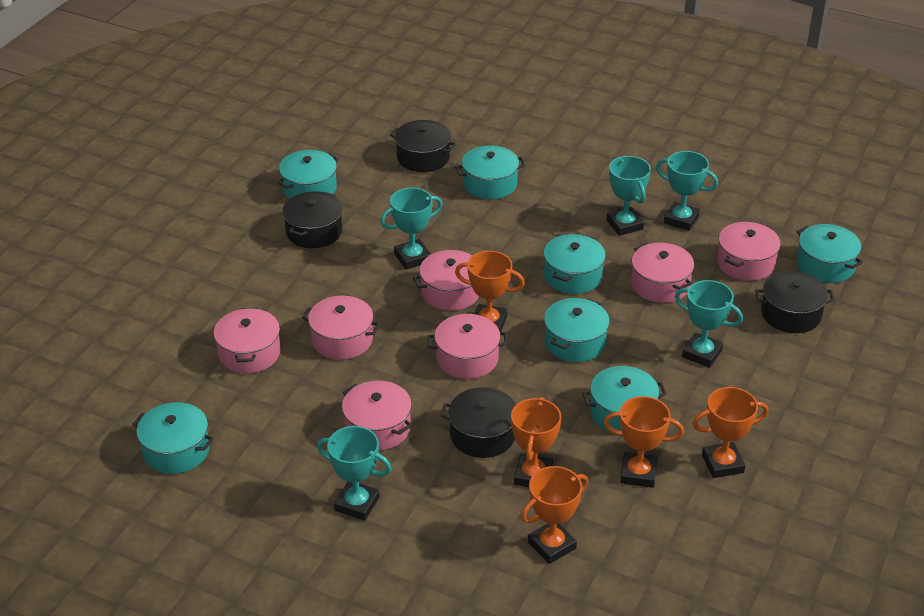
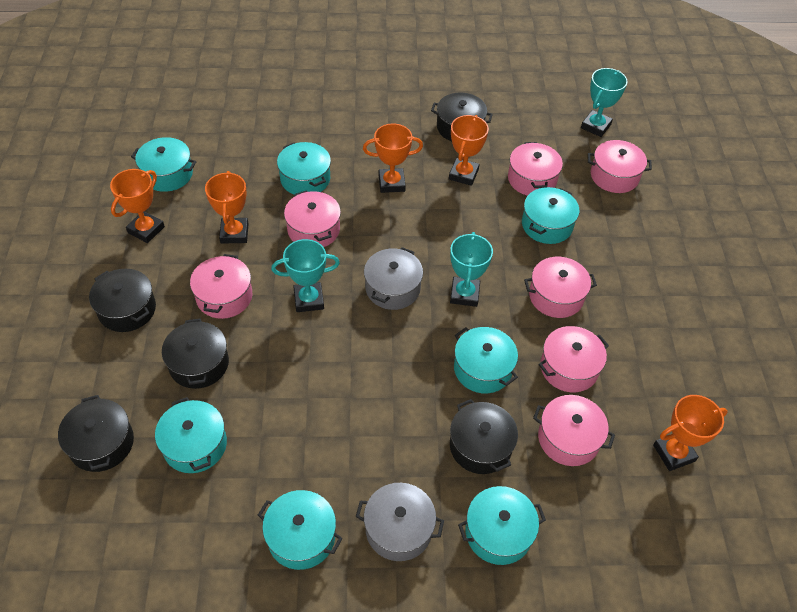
black pot: 4 -> 5
grey pot: 0 -> 2
turquoise trophy: 5 -> 3

